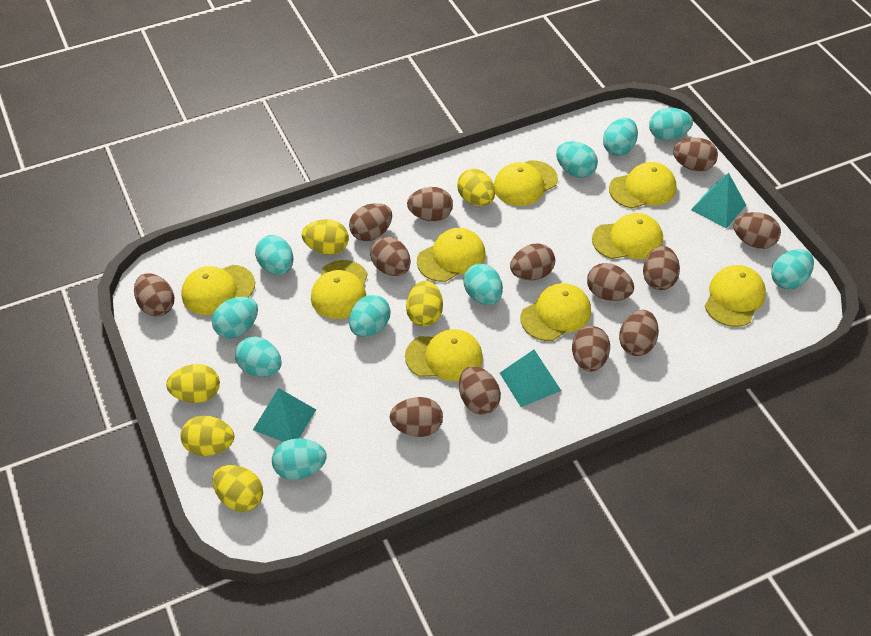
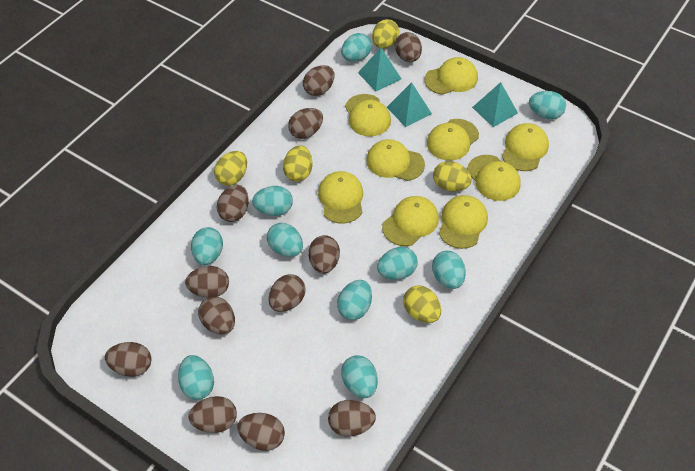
brown egg: 13 -> 12
yellow egg: 6 -> 5

